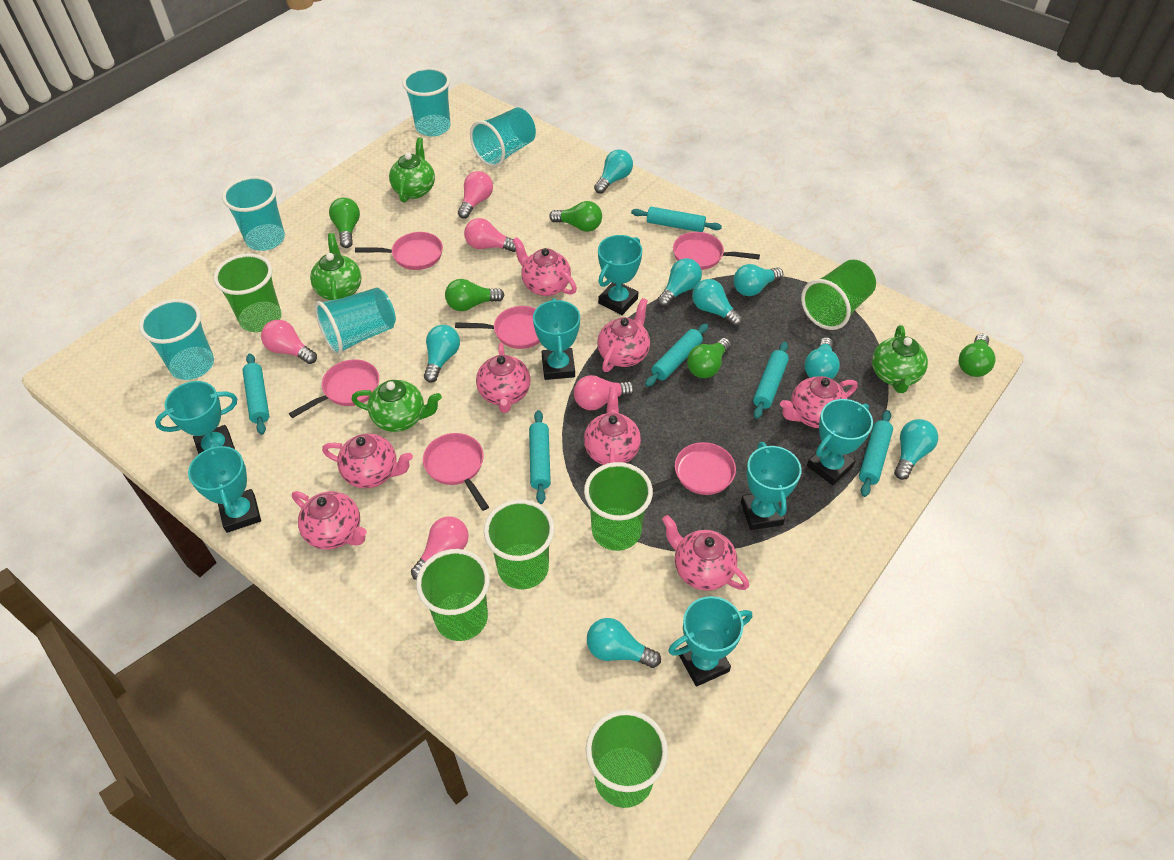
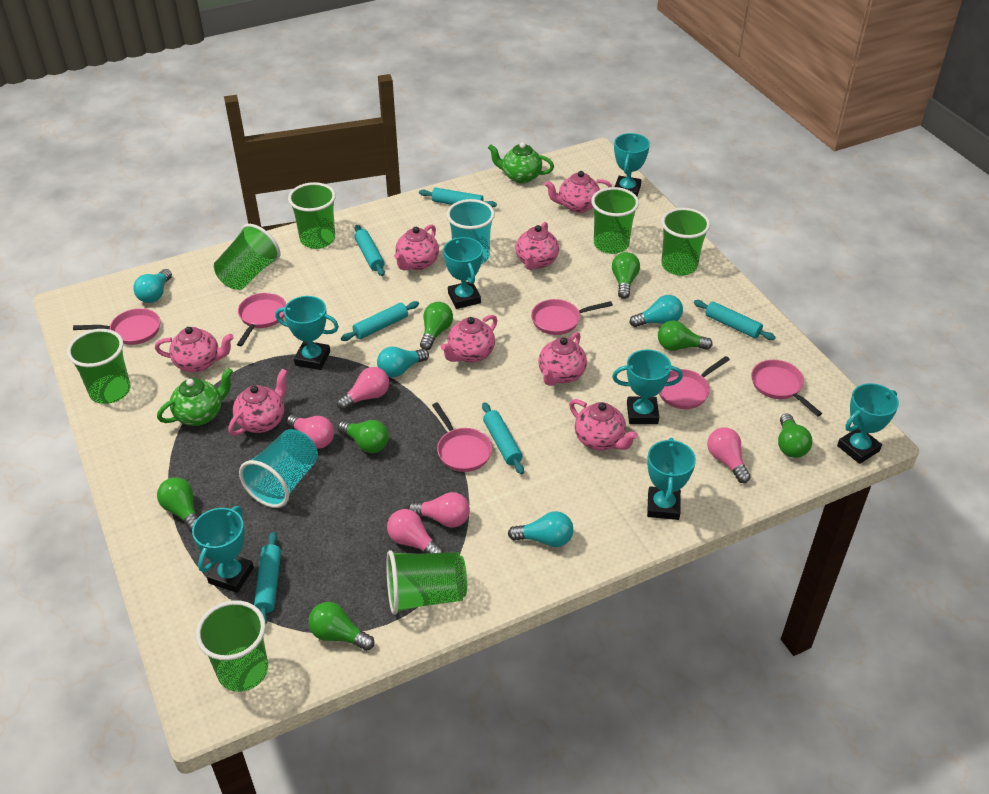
green cup: 6 -> 7
green light bulb: 5 -> 7
green teapot: 4 -> 2
turquoise cup: 5 -> 2
turquoise light bulb: 8 -> 4

